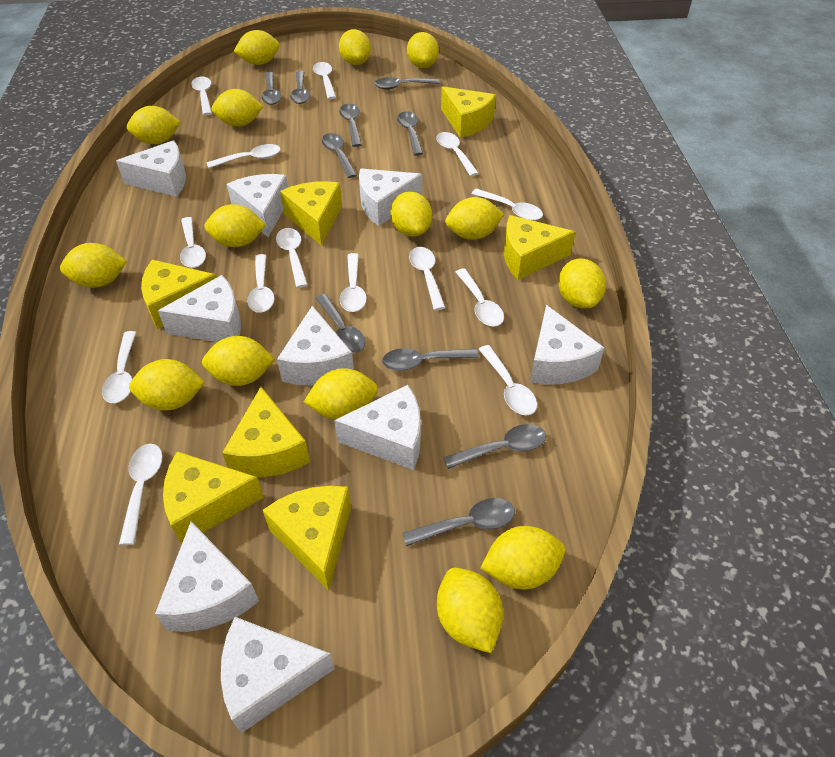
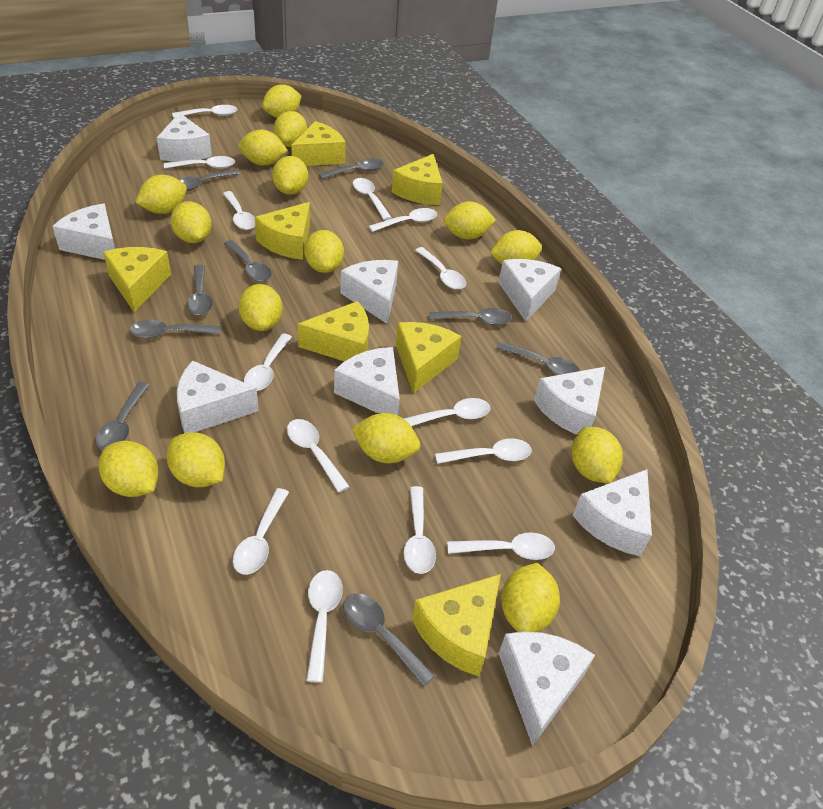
grey spoon: 10 -> 9

